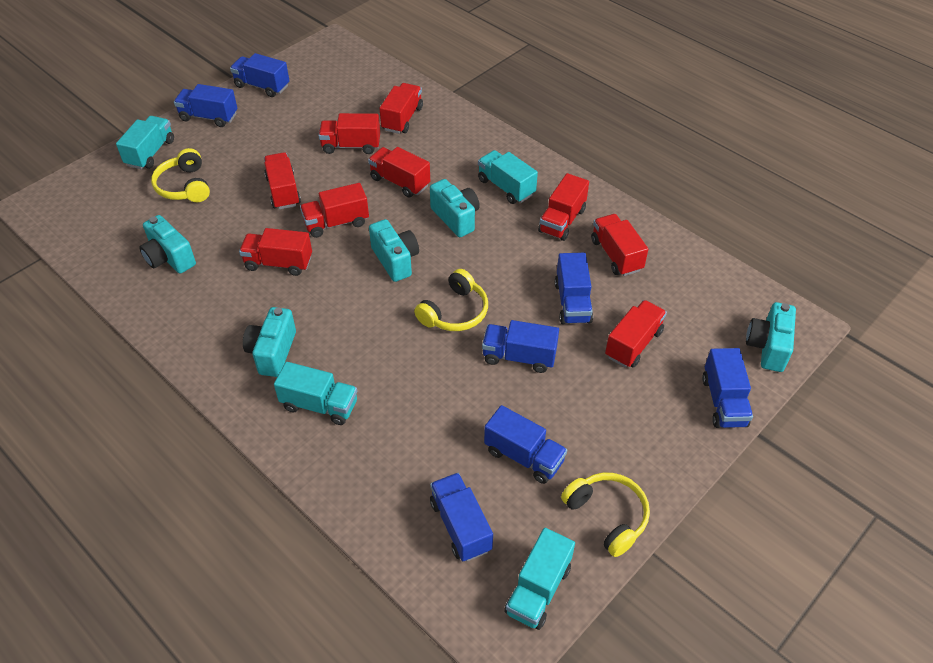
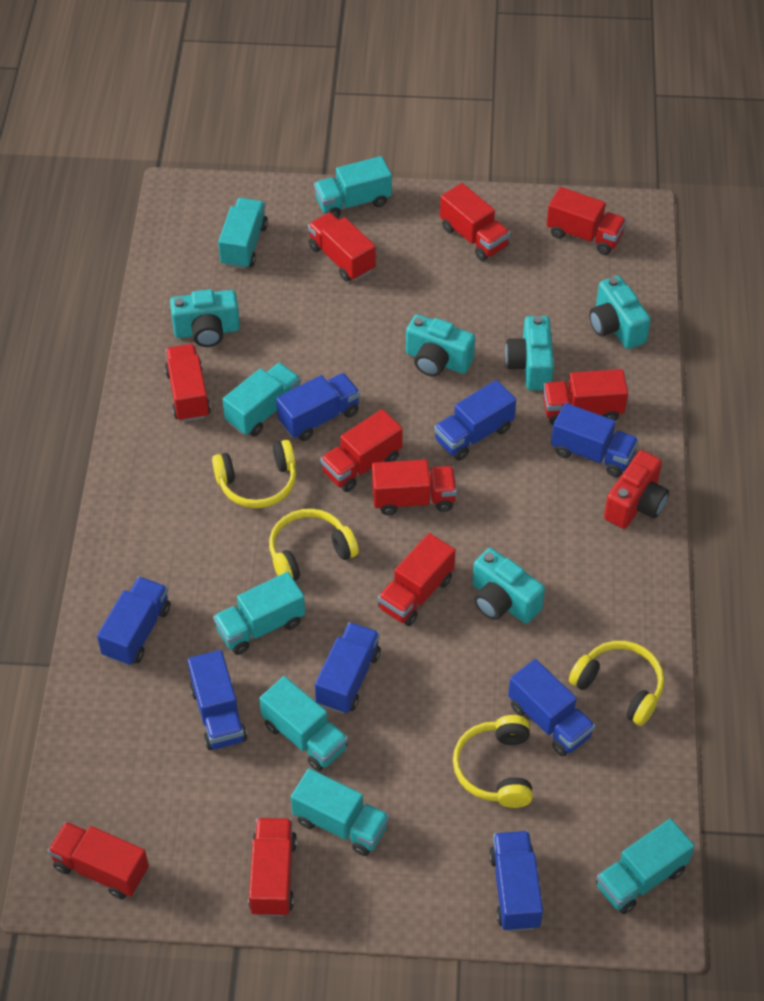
blue truck: 7 -> 8
red camera: 0 -> 1
red truck: 9 -> 10
turquoise truck: 4 -> 7
yellow headphones: 3 -> 4

